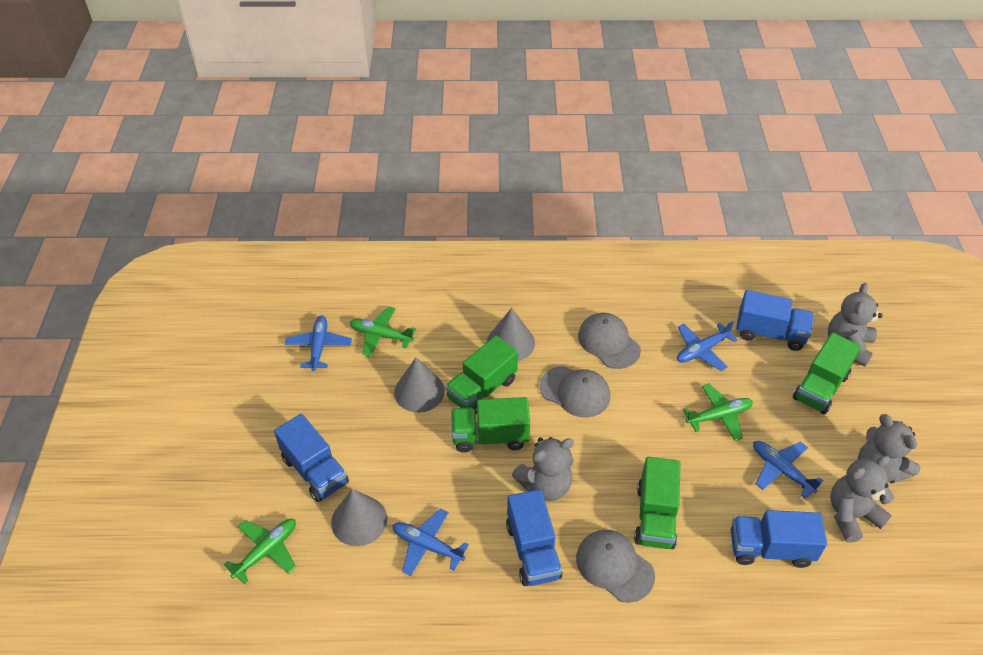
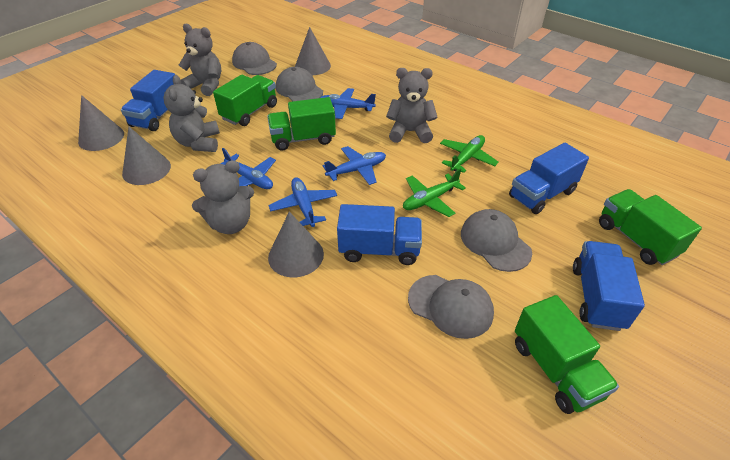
green plane: 3 -> 2
grey cap: 3 -> 4
grey cone: 3 -> 4

